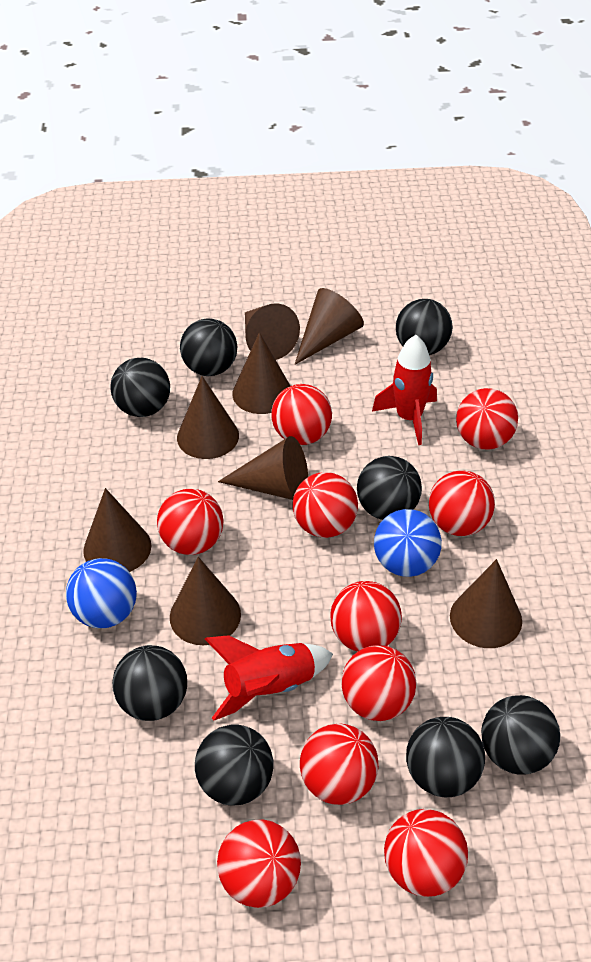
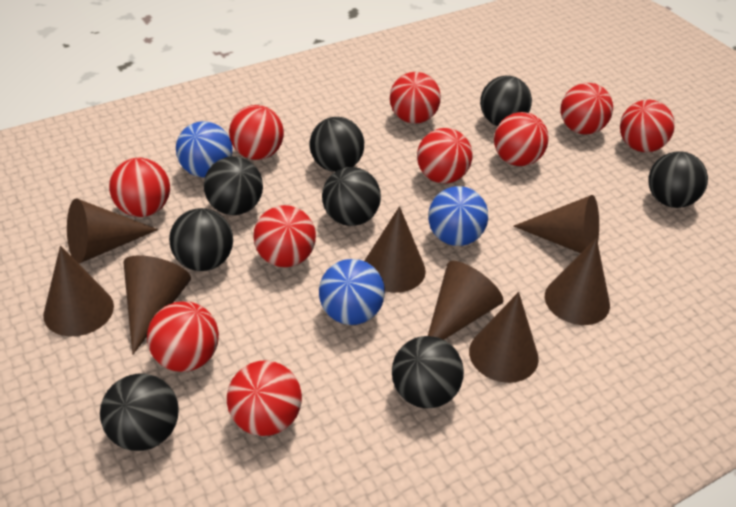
blue ball: 2 -> 3
red rocket: 2 -> 0

